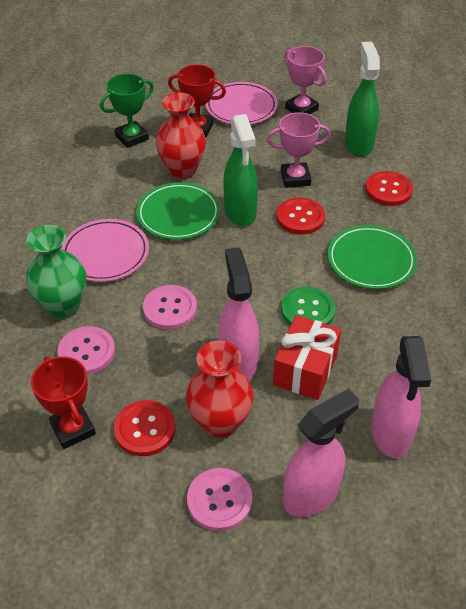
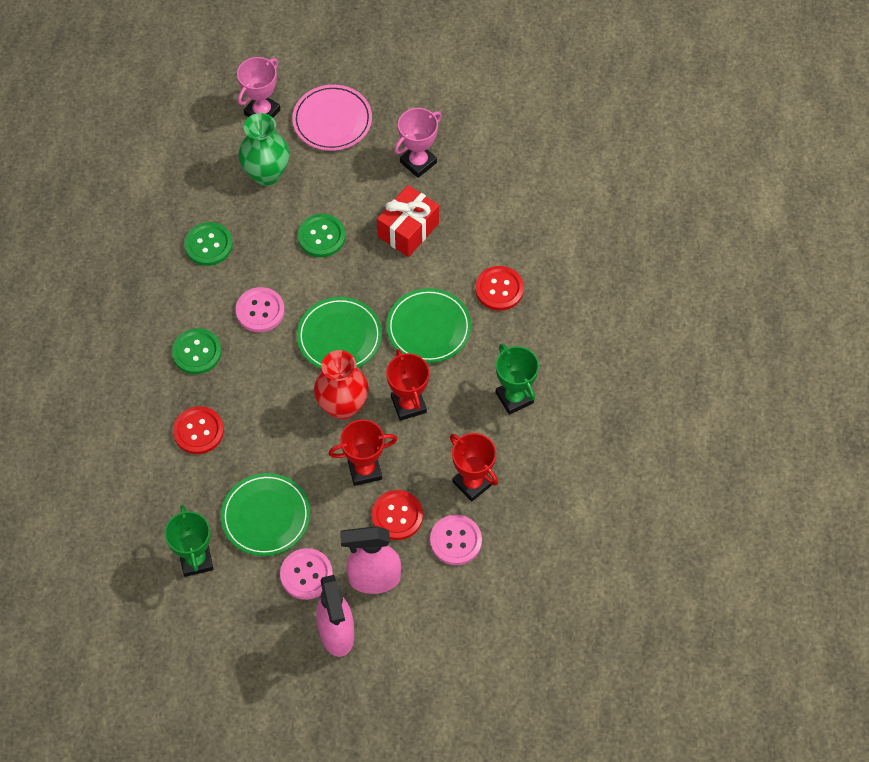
green button: 1 -> 3
green plate: 2 -> 3
green spray bottle: 2 -> 0
green trophy: 1 -> 2
pink plate: 2 -> 1
pink spray bottle: 3 -> 2
red trophy: 2 -> 3
red vase: 2 -> 1

